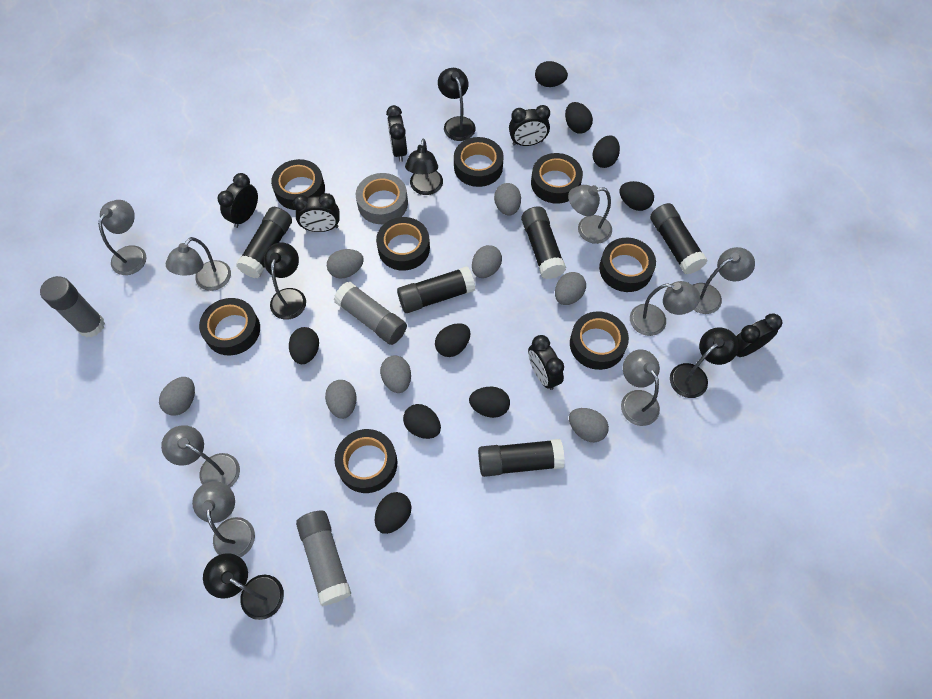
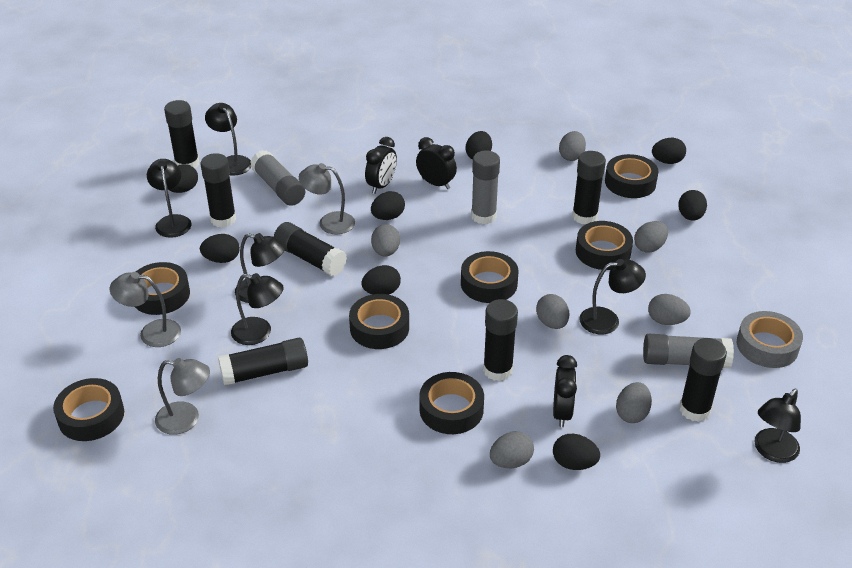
black clock: 6 -> 3
black egg: 9 -> 8
black glue stick: 5 -> 7
black lamp: 5 -> 6
black tape: 8 -> 7
grey egg: 8 -> 7
grey lamp: 8 -> 3

